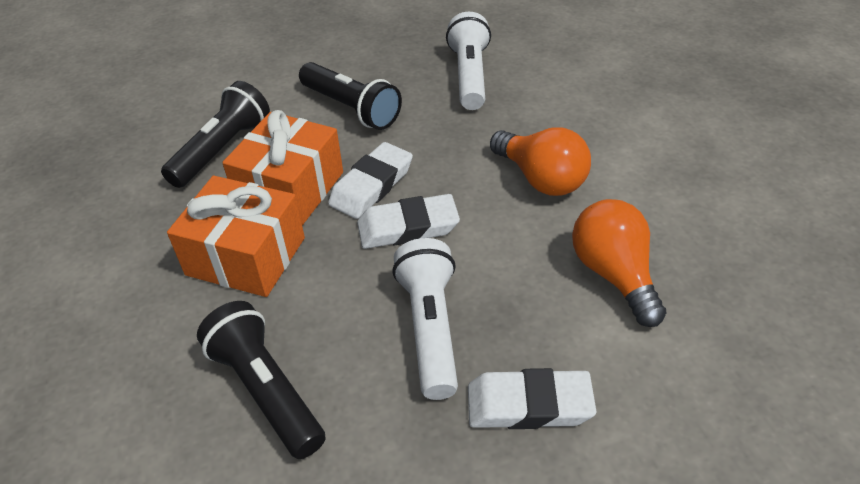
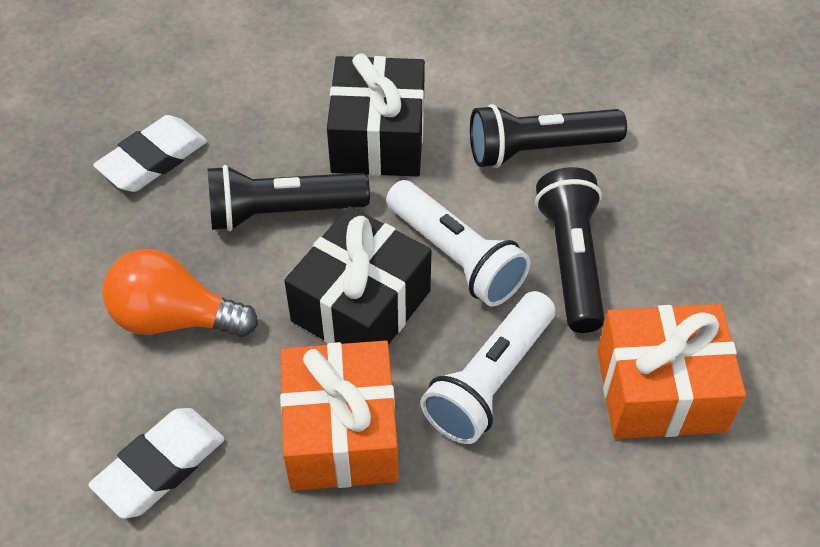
black gift: 0 -> 2
orange light bulb: 2 -> 1
white eraser: 3 -> 2

